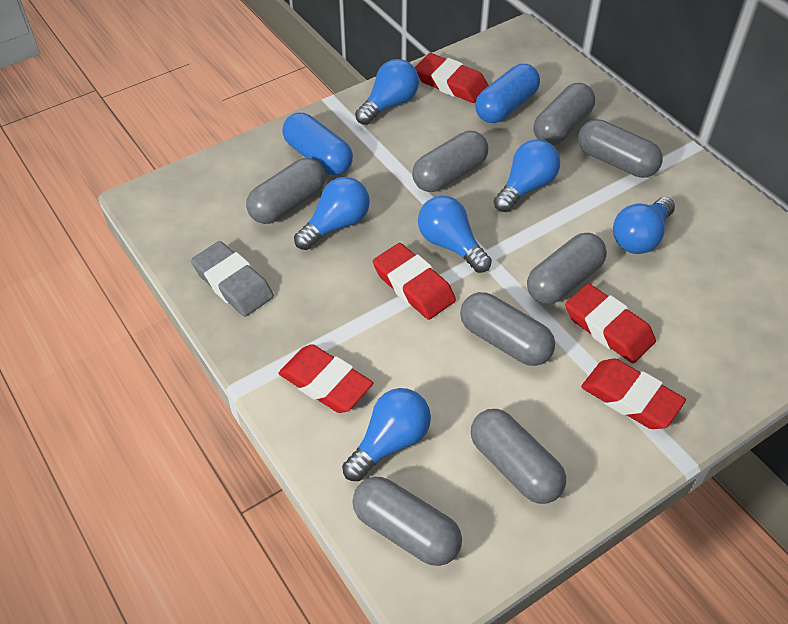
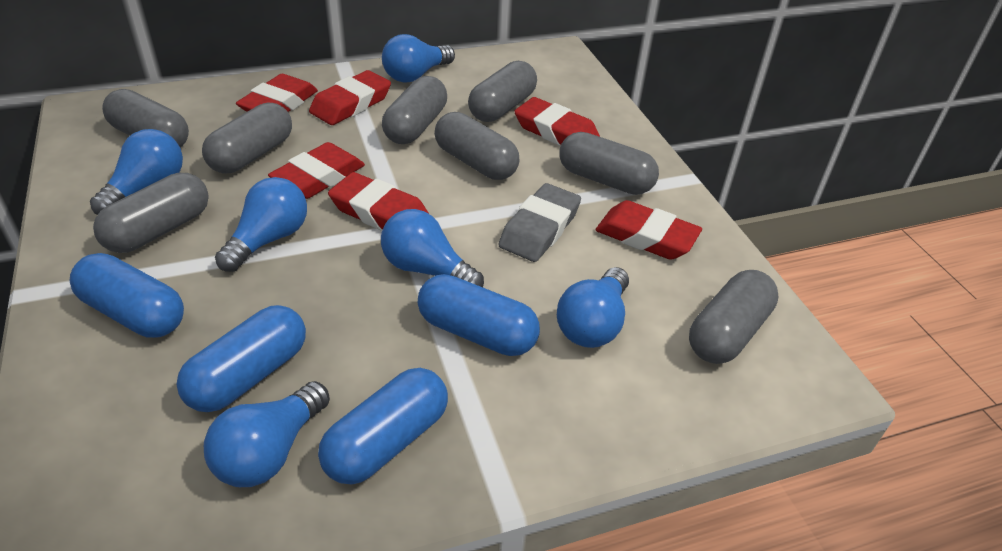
blue capsule: 2 -> 4
red eraser: 5 -> 6

